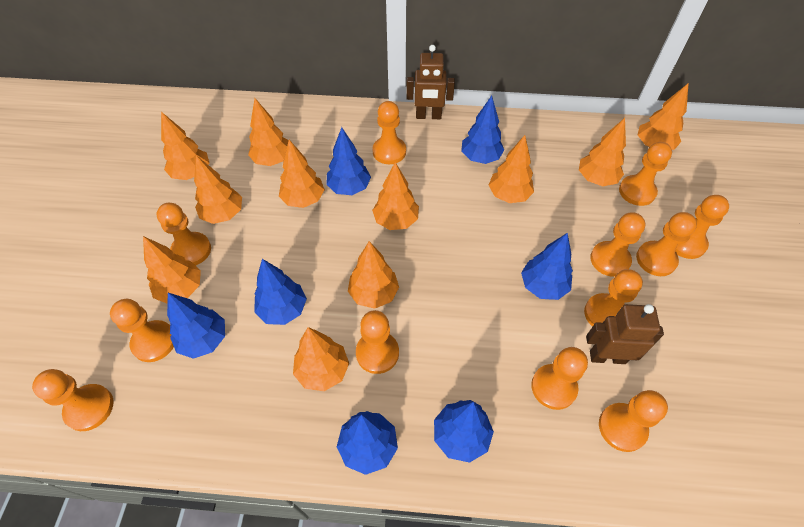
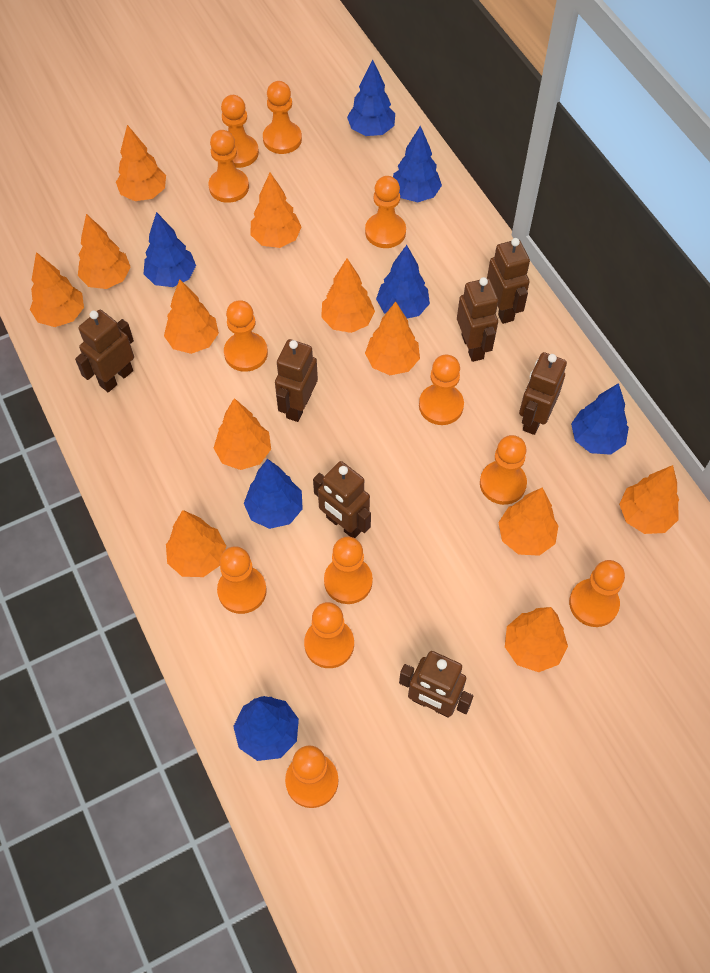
brown robot: 2 -> 7
orange tree: 11 -> 12

